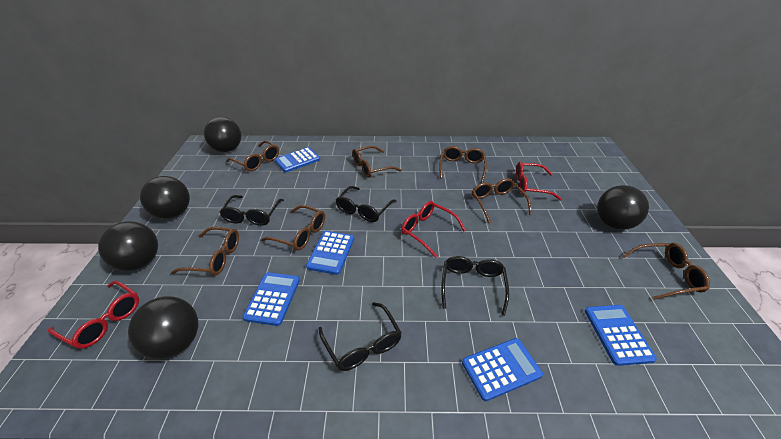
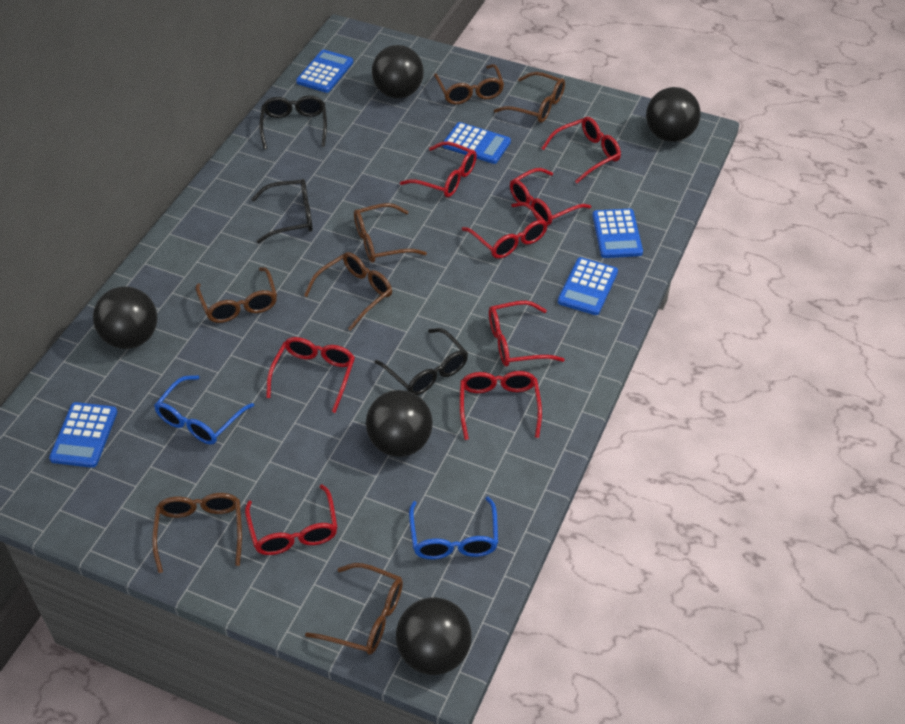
black glasses: 4 -> 3
blue glasses: 0 -> 2
red glasses: 3 -> 8

